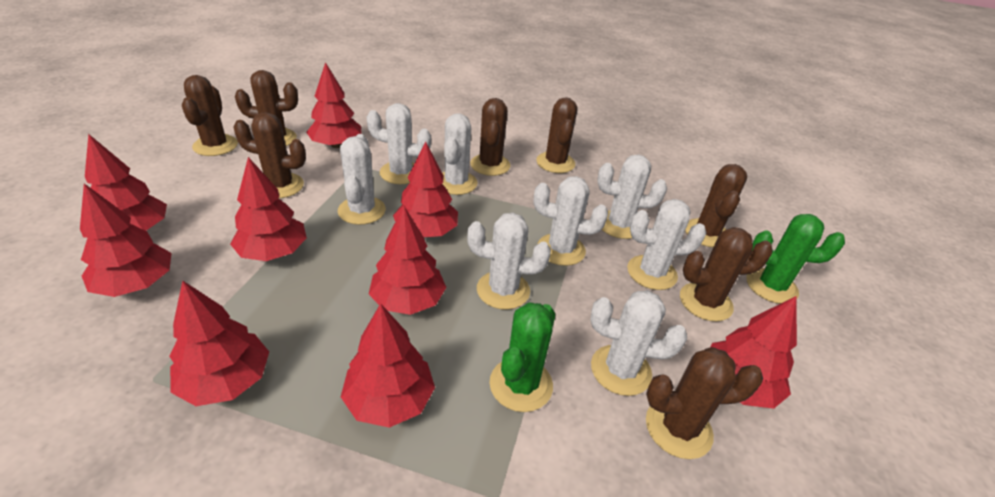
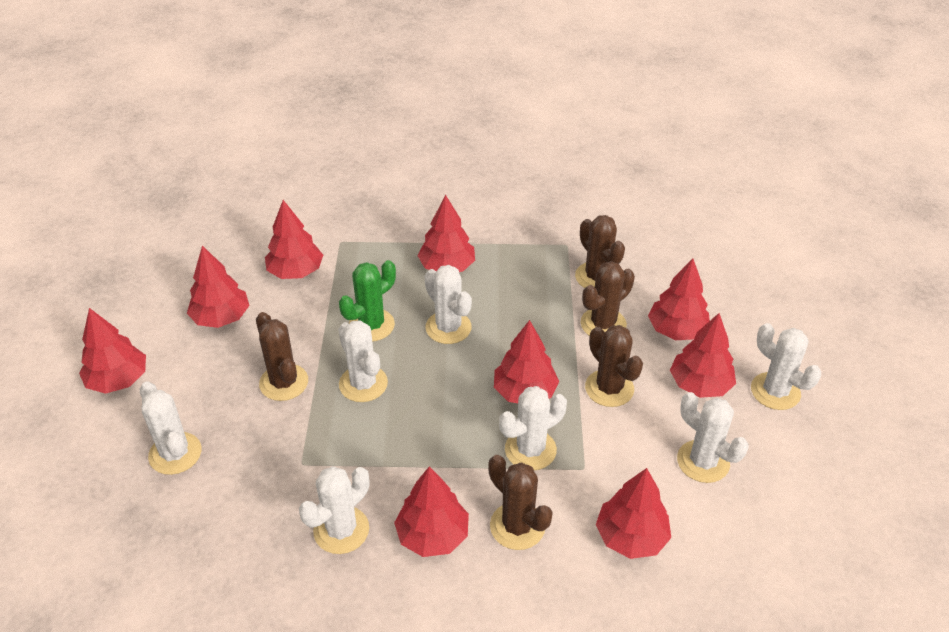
brown cactus: 8 -> 5
green cactus: 2 -> 1
white cactus: 8 -> 7

